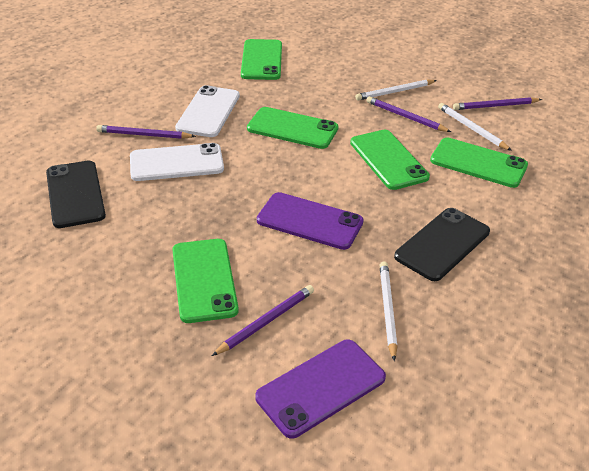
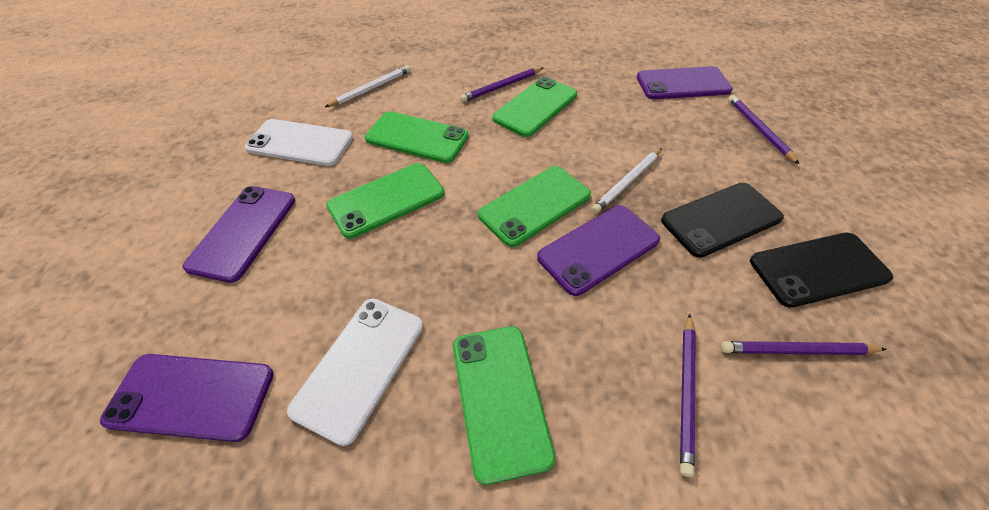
purple phone: 2 -> 4
white pencil: 3 -> 2

